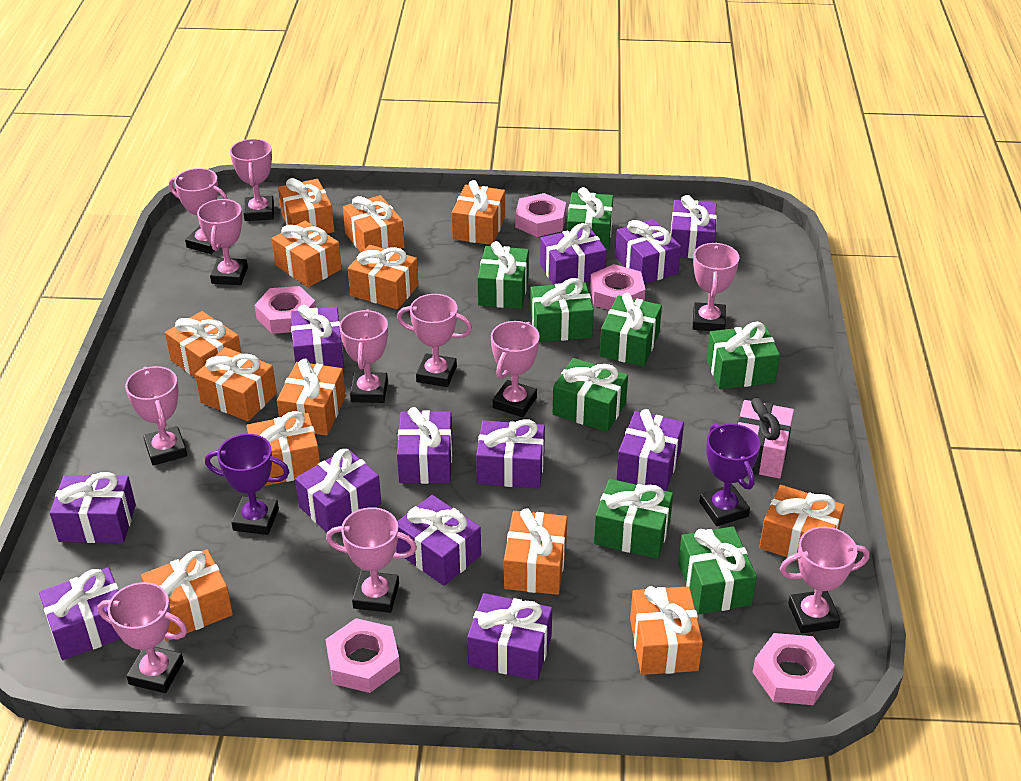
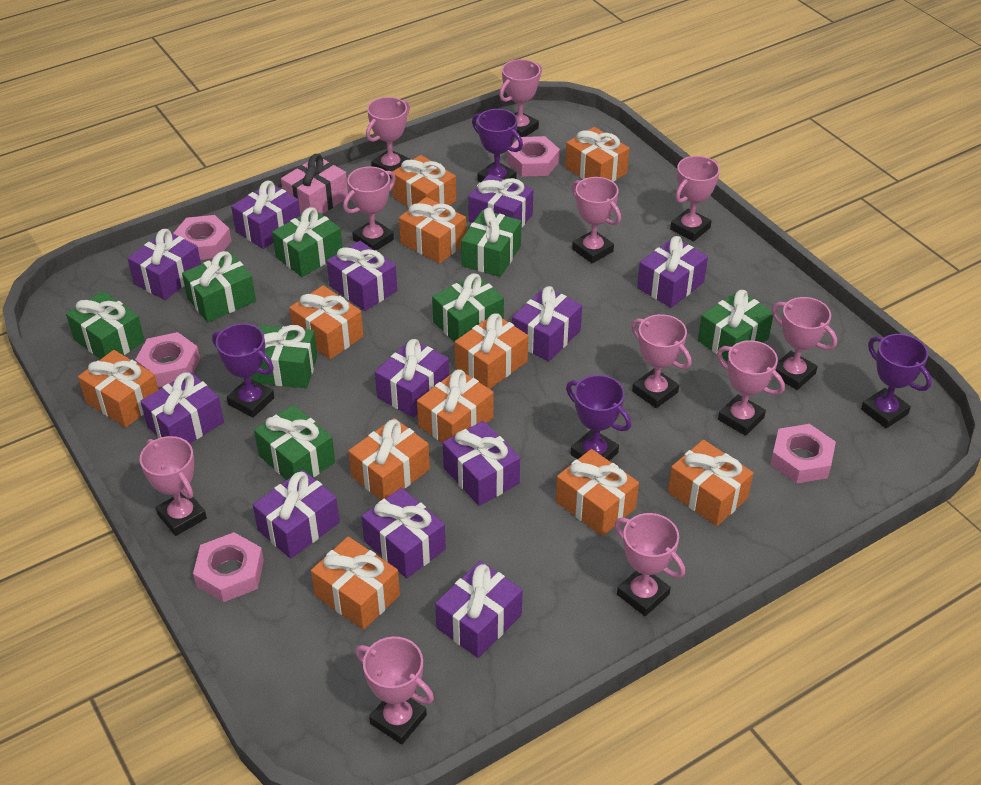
orange gift: 13 -> 11
purple trophy: 2 -> 4

